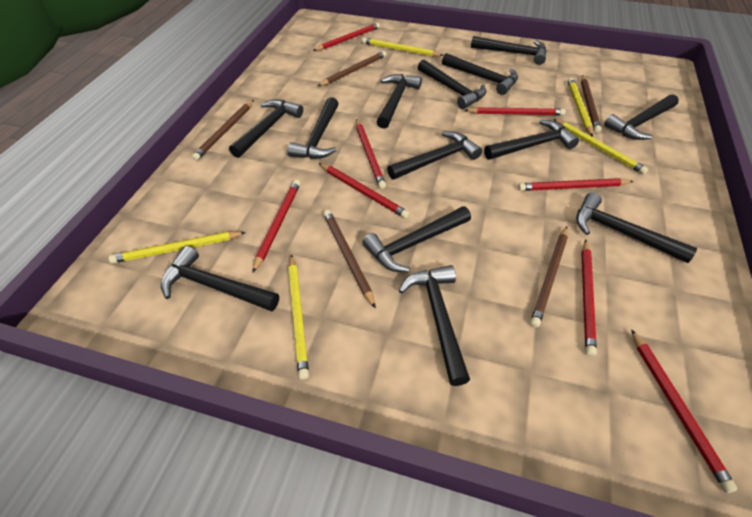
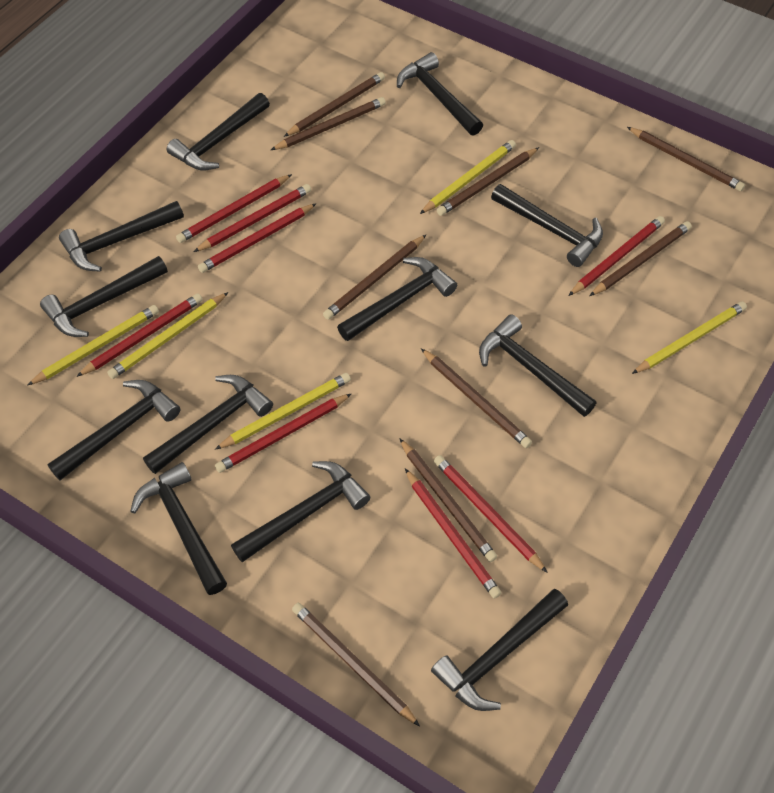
black hammer: 13 -> 12
brown pencil: 5 -> 9

